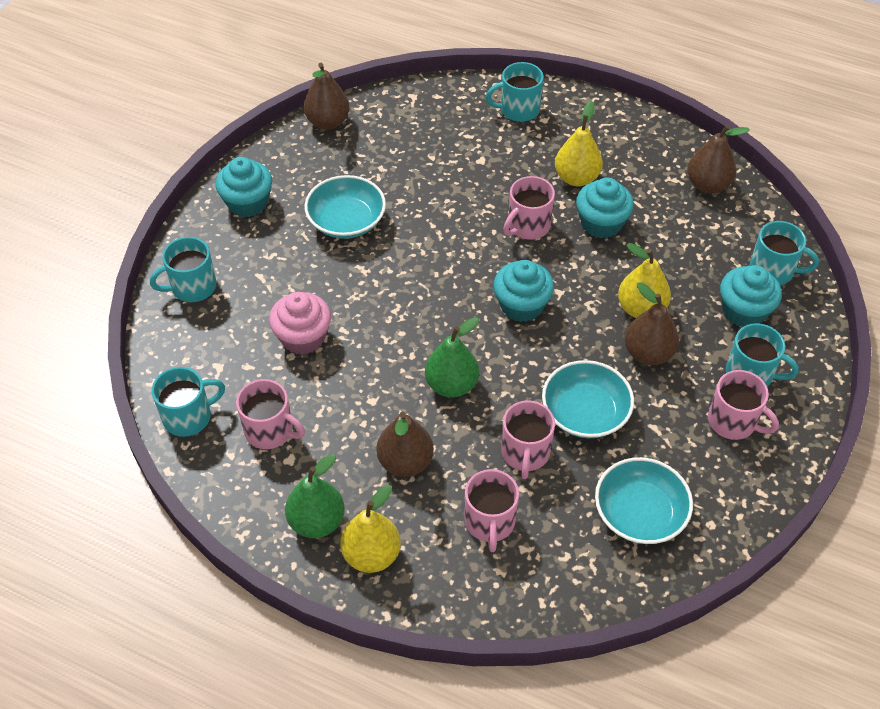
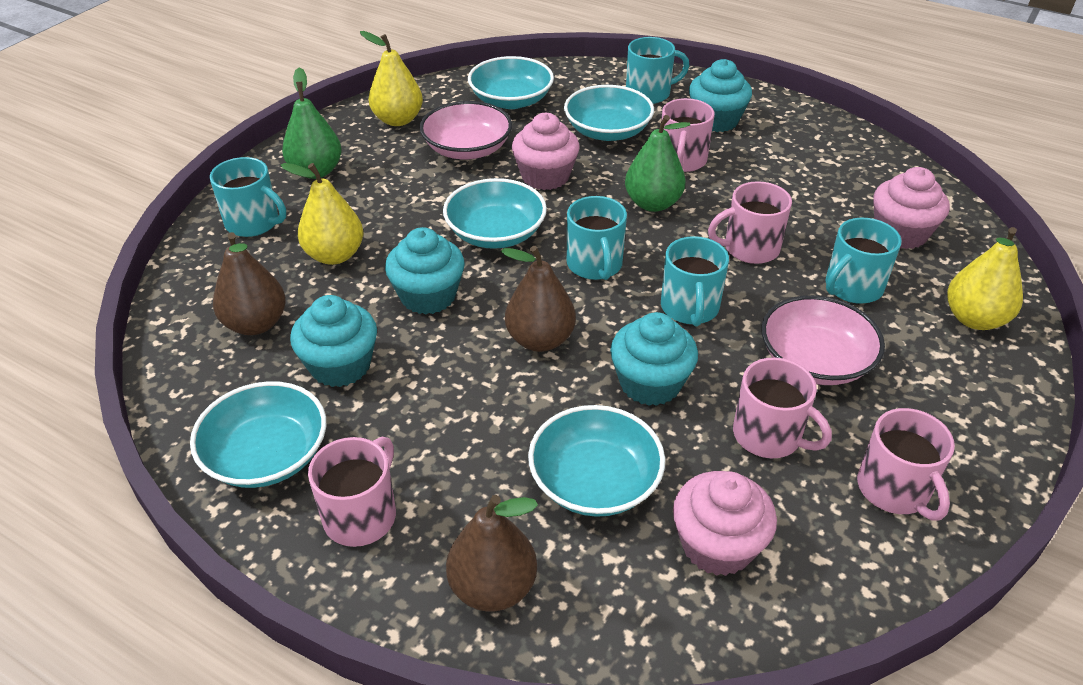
brown pear: 4 -> 3
pink bowl: 0 -> 2
pink cupcake: 1 -> 3
turquoise bowl: 3 -> 5

